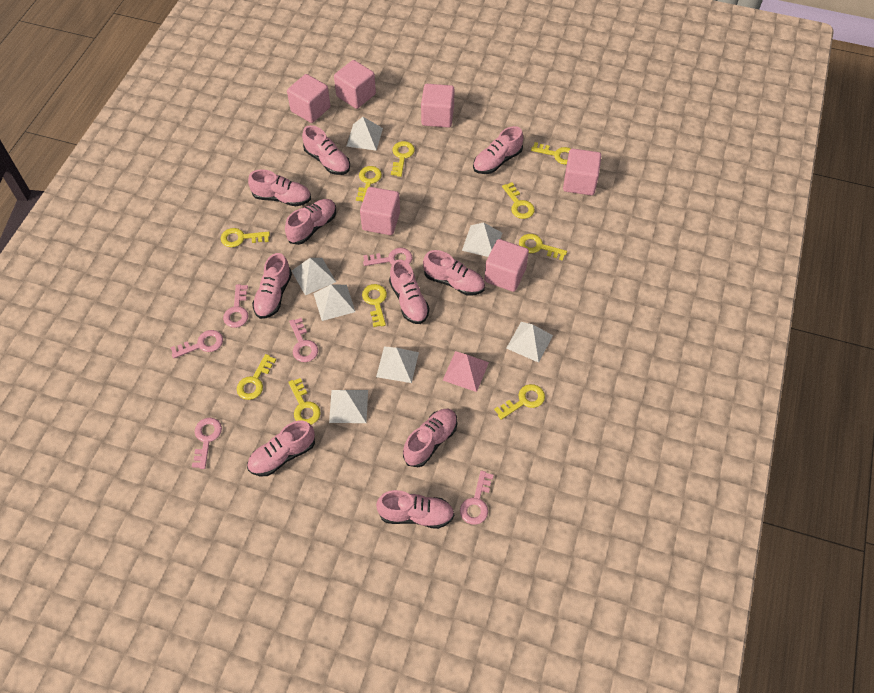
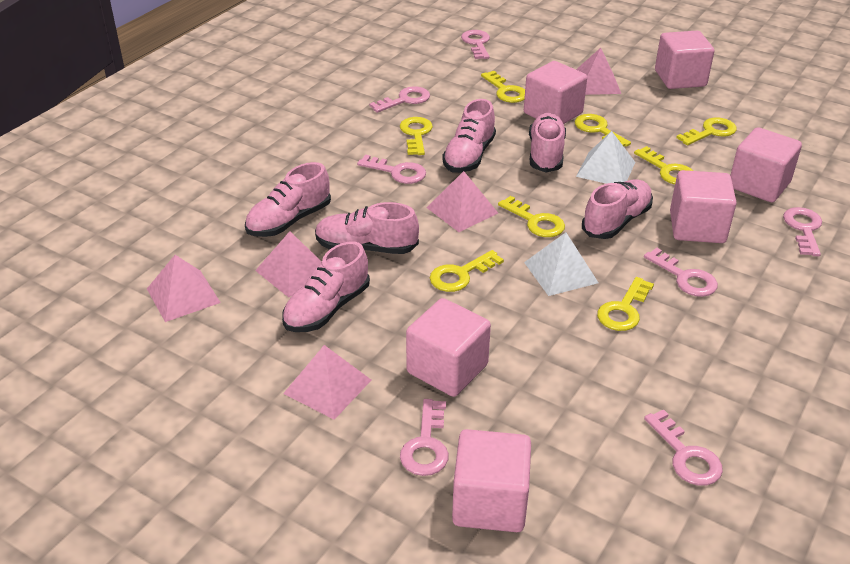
pink key: 6 -> 7
pink pyramid: 1 -> 5
pink shoe: 10 -> 6
white pyramid: 7 -> 2
yellow key: 10 -> 8

